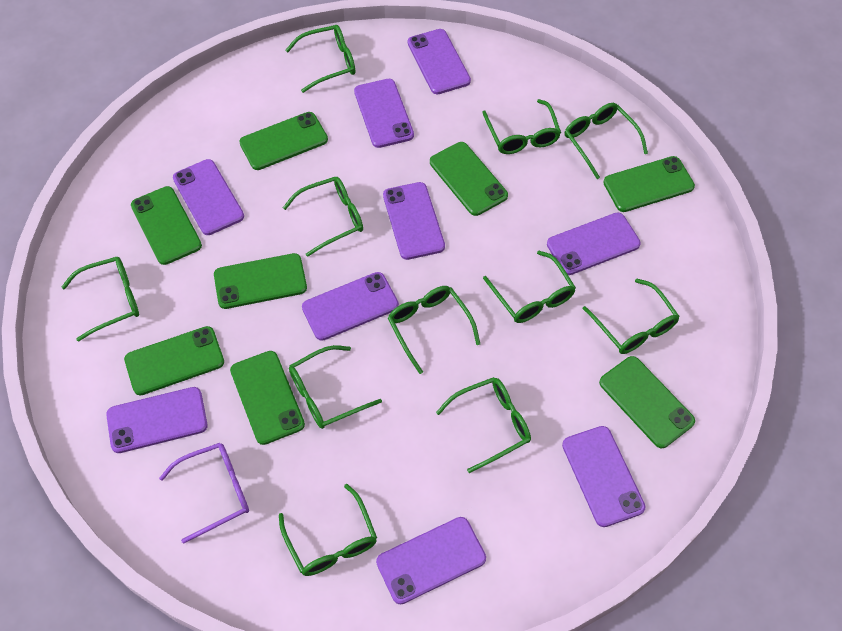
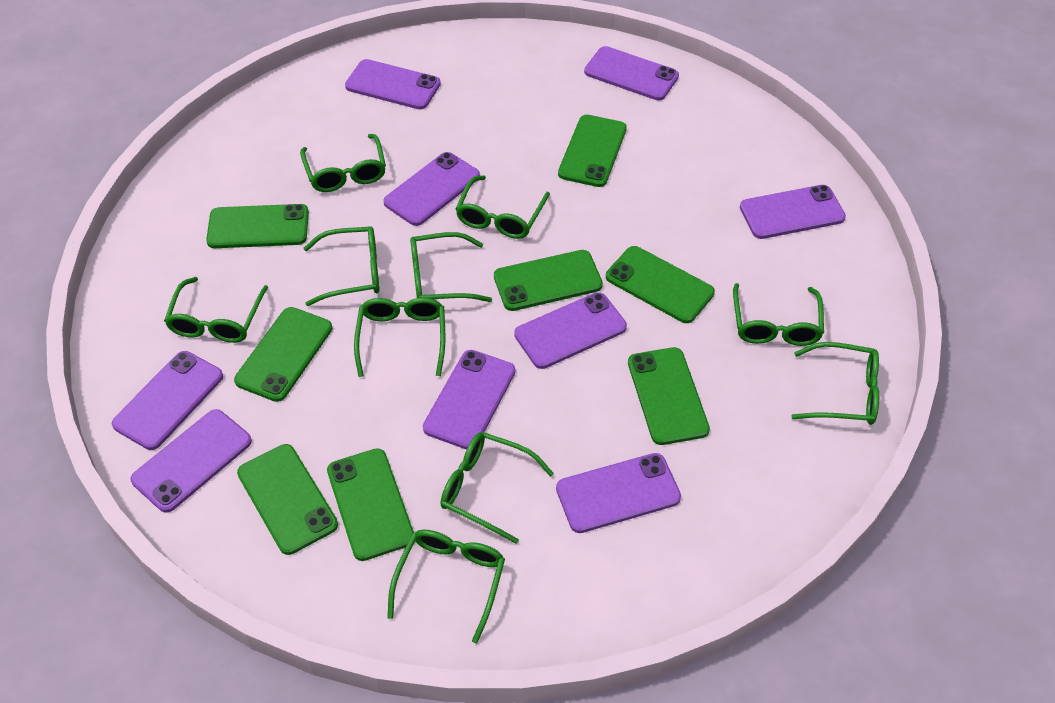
green glasses: 11 -> 10
purple glasses: 1 -> 0

